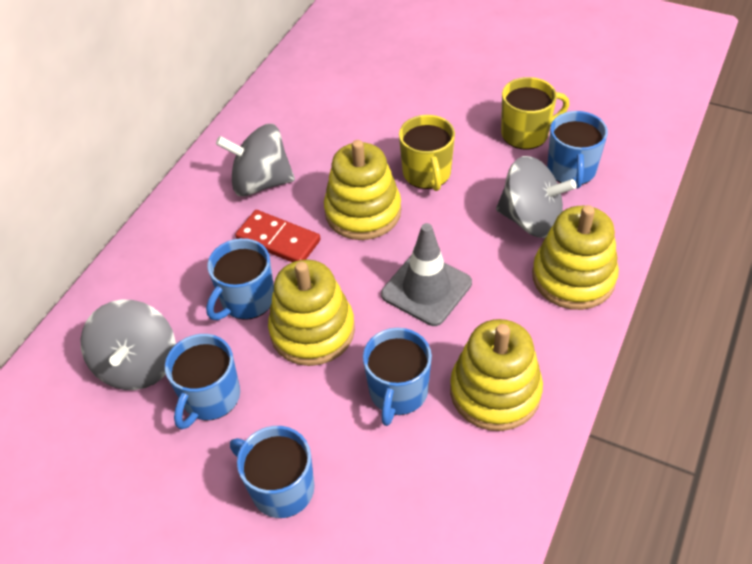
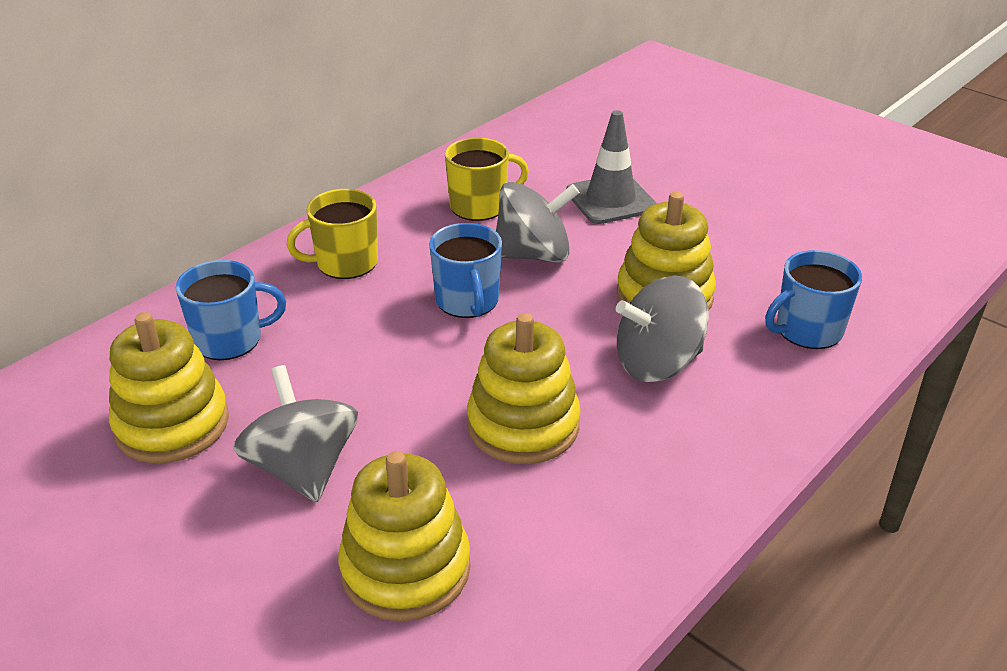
blue mug: 5 -> 3
red domino: 1 -> 0

